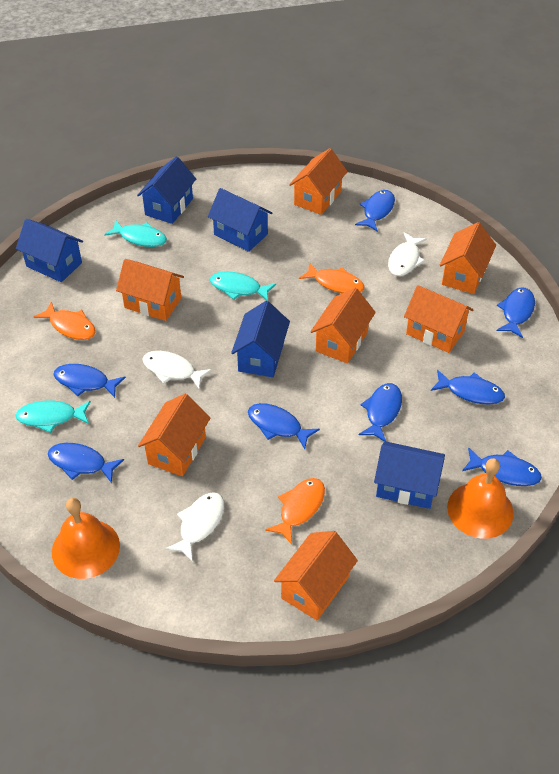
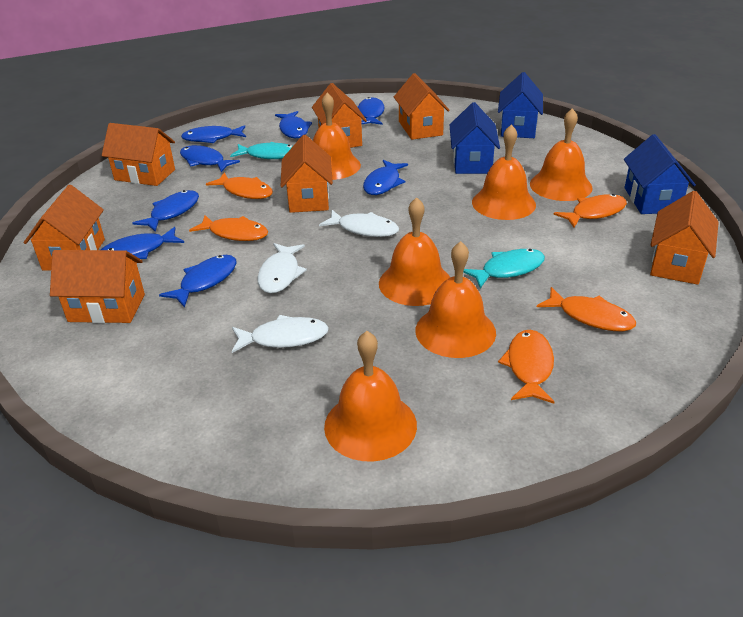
blue house: 5 -> 3
orange bell: 2 -> 6
orange fish: 3 -> 5
turquoise fish: 3 -> 2

